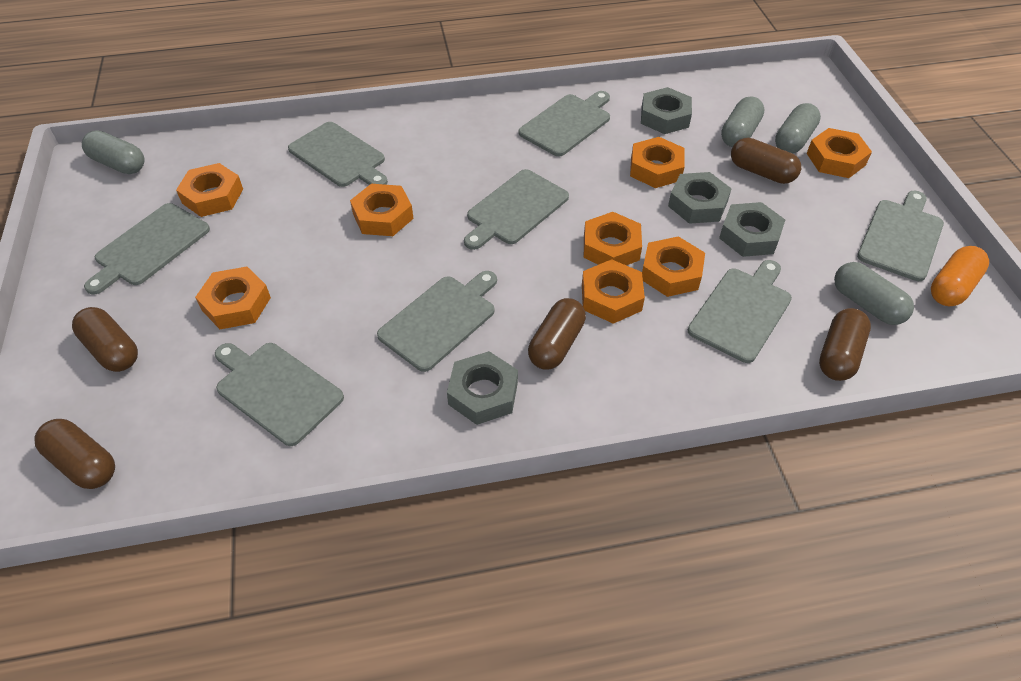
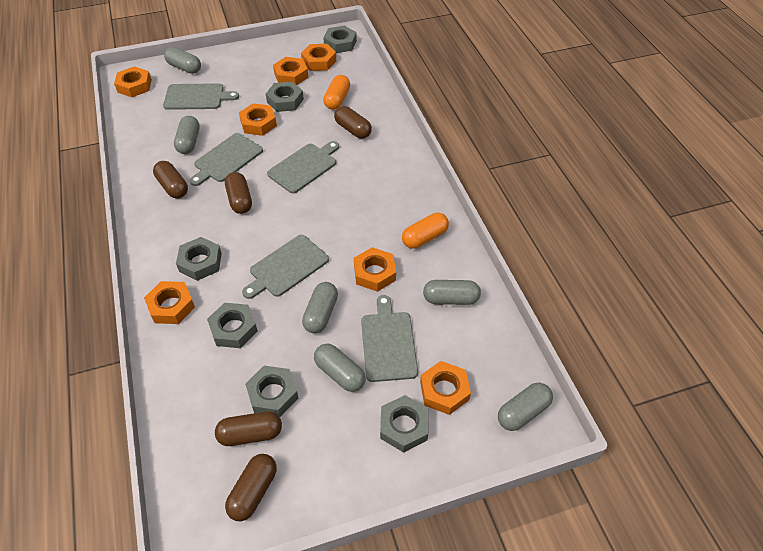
grey capsule: 4 -> 6
grey cutting board: 8 -> 5
grey nut: 4 -> 6
orange capsule: 1 -> 2
orange nut: 8 -> 7

